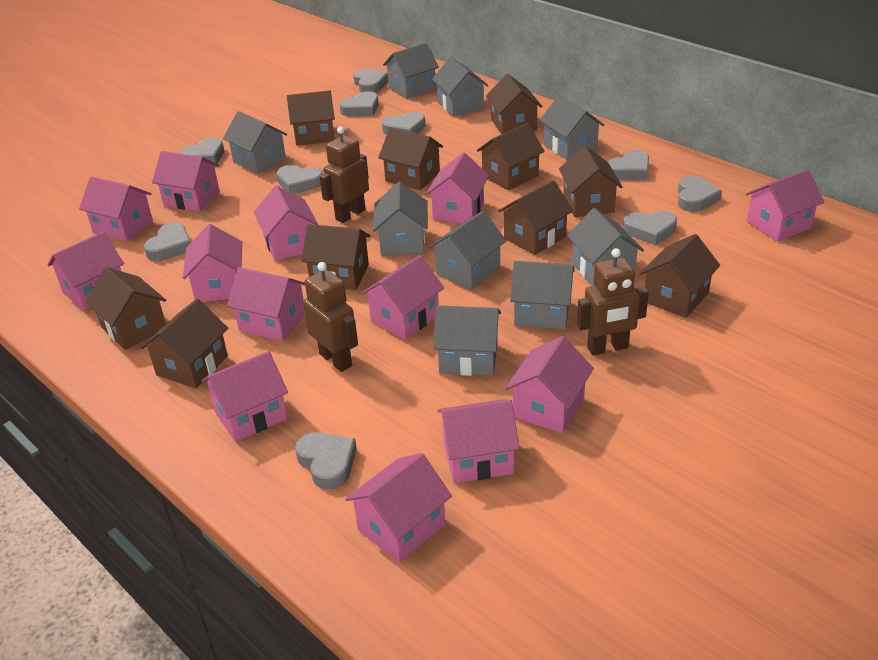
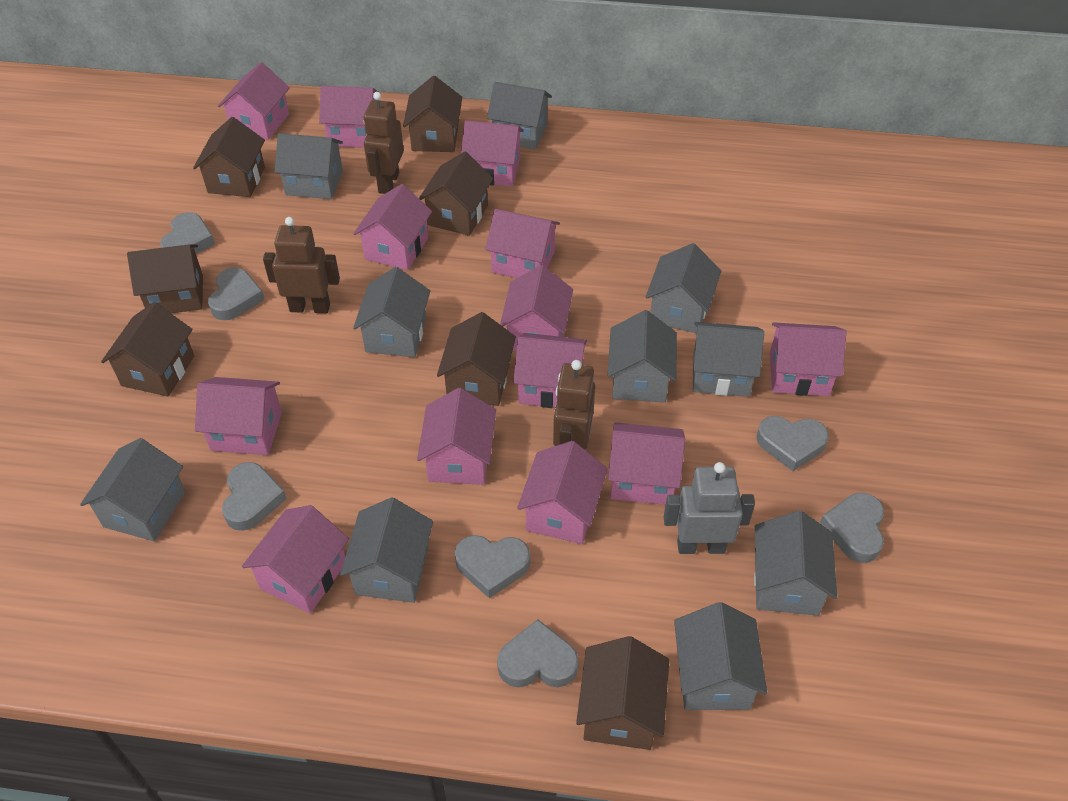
brown house: 10 -> 7
grey heart: 10 -> 7
grey house: 9 -> 10
grey robot: 0 -> 1

